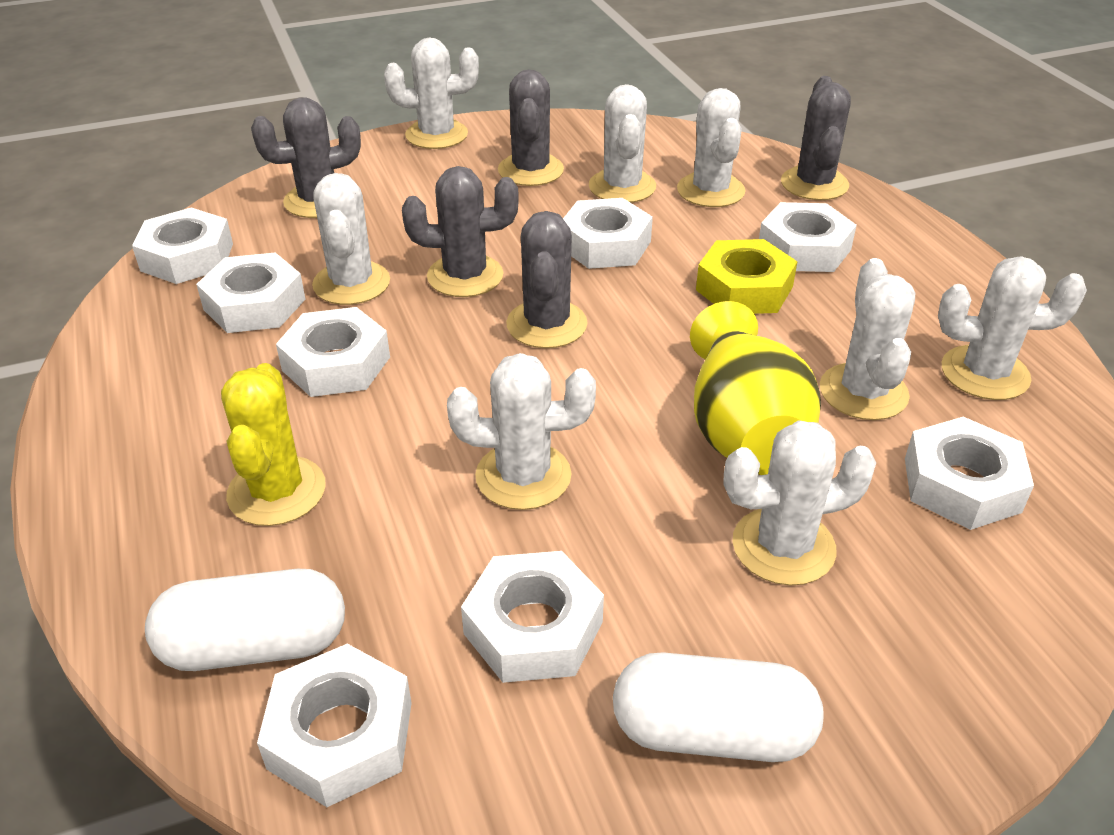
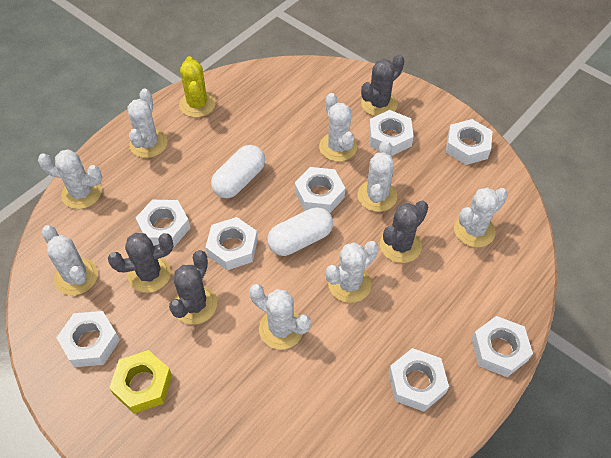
grey cactus: 5 -> 4
yellow vase: 1 -> 0

